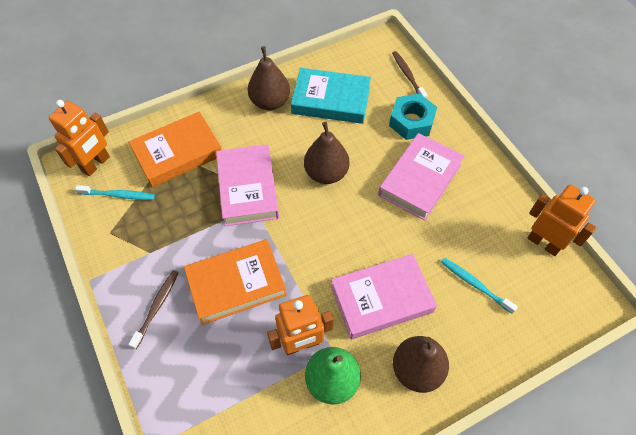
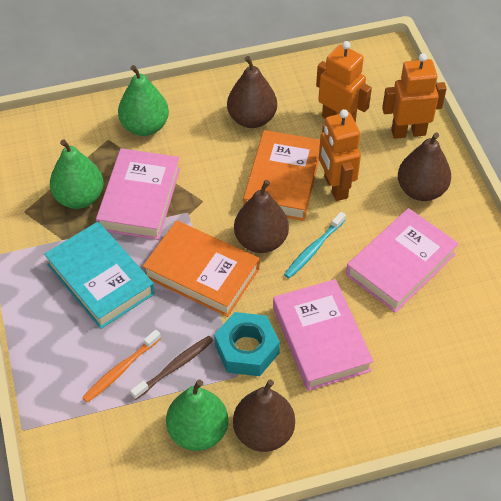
brown pear: 3 -> 4
brown toothbrush: 2 -> 1
green pear: 1 -> 3
orange toothbrush: 0 -> 1
turquoise toothbrush: 2 -> 1

